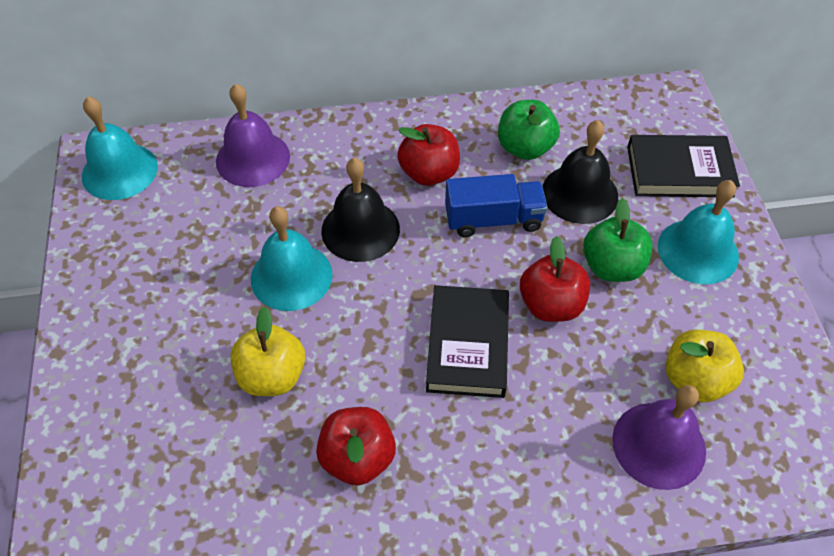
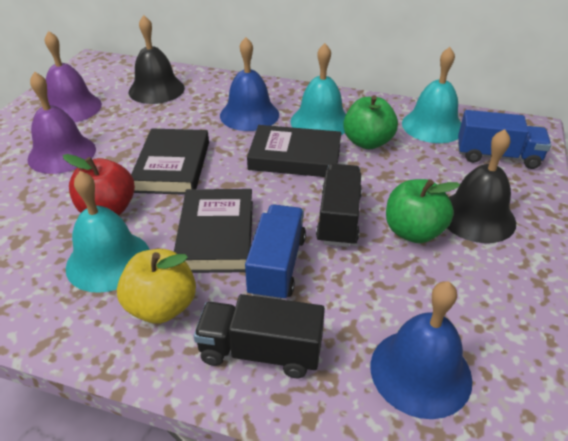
black book: 2 -> 3
black truck: 0 -> 2
blue bell: 0 -> 2
blue truck: 1 -> 2
red apple: 3 -> 1
yellow apple: 2 -> 1

